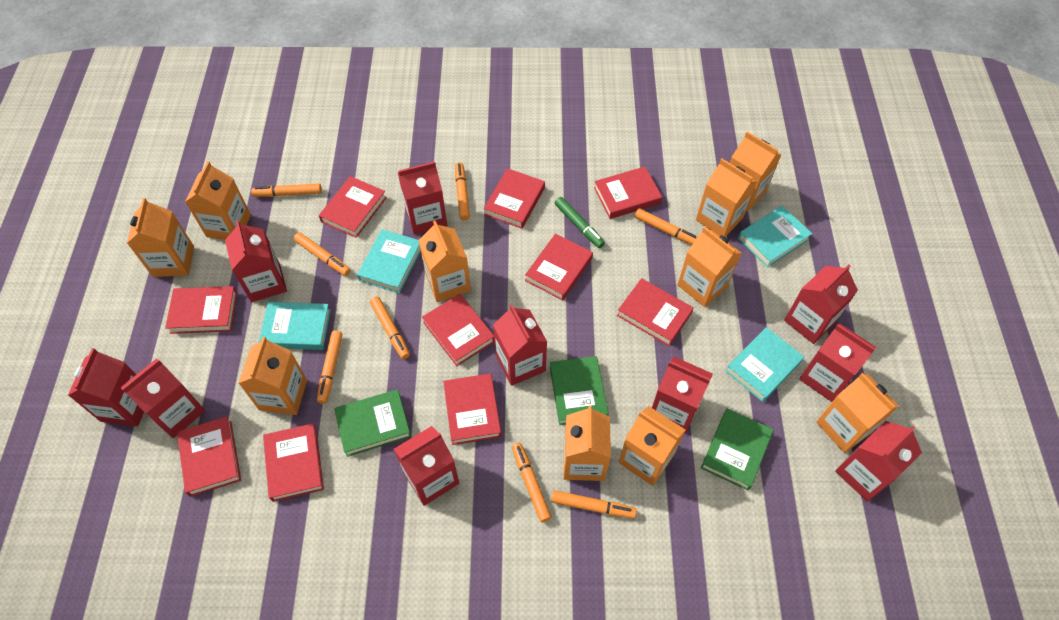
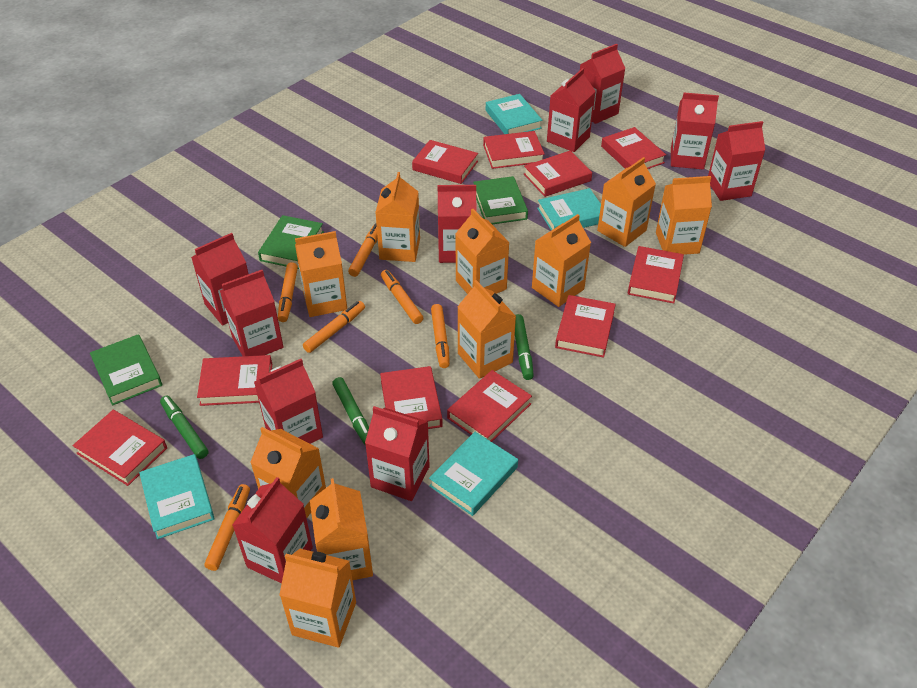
green marker: 1 -> 3
orange marker: 8 -> 6

